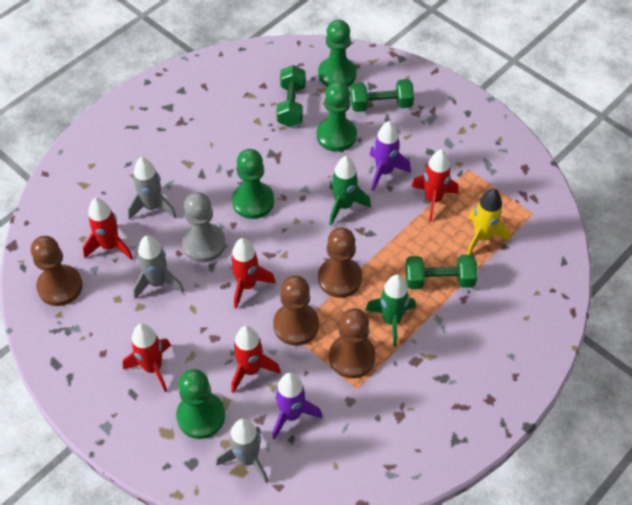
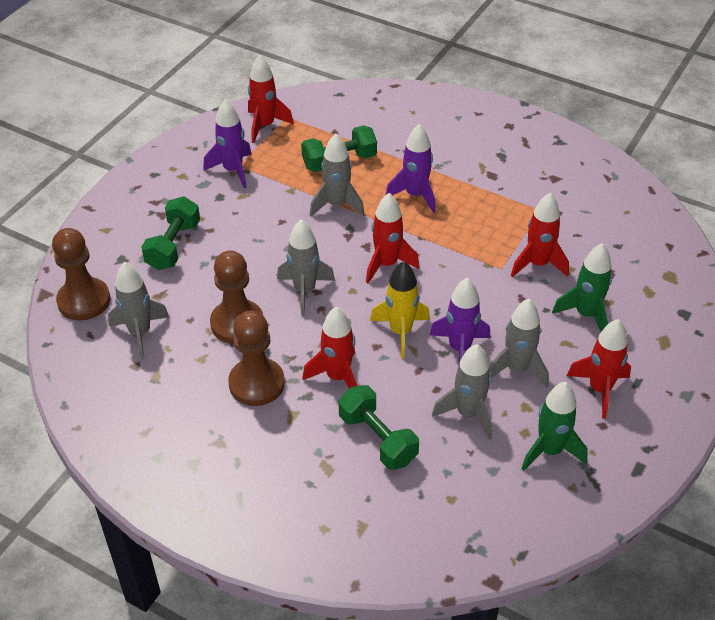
brown pawn: 4 -> 3
green pawn: 4 -> 0
grey pawn: 1 -> 0
grey rocket: 3 -> 5
purple rocket: 2 -> 3

